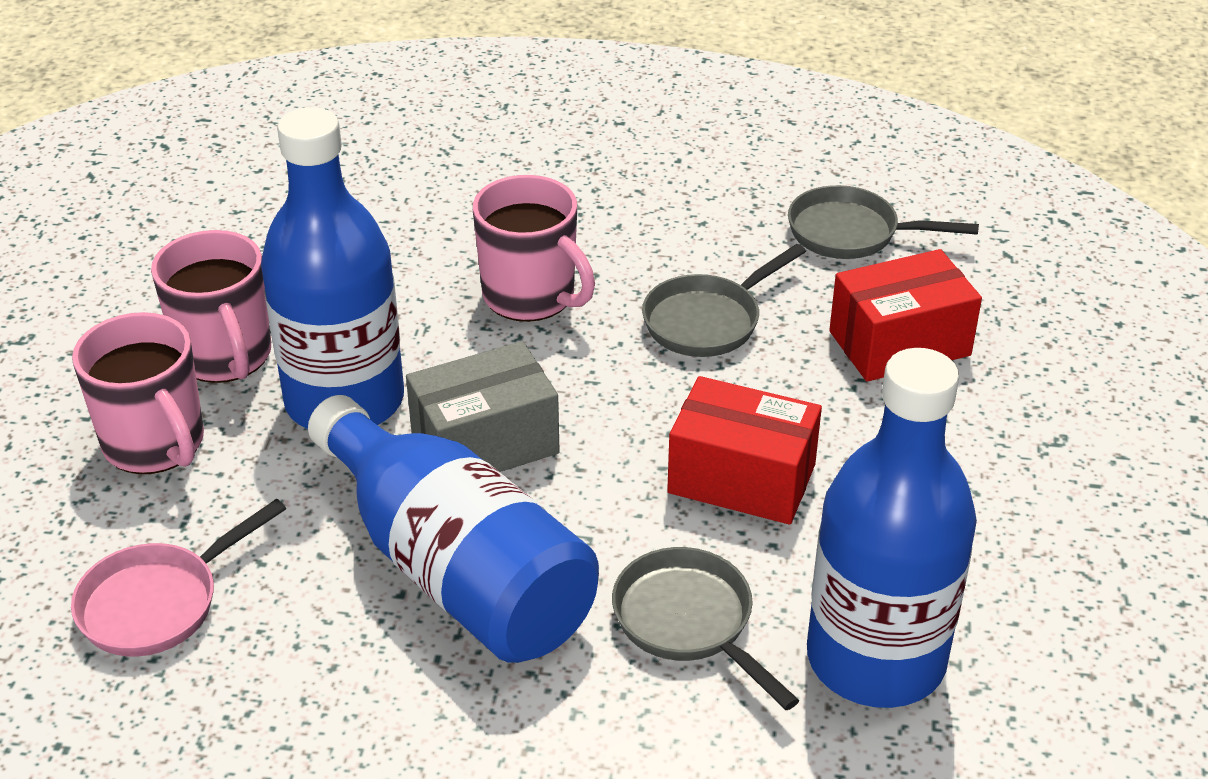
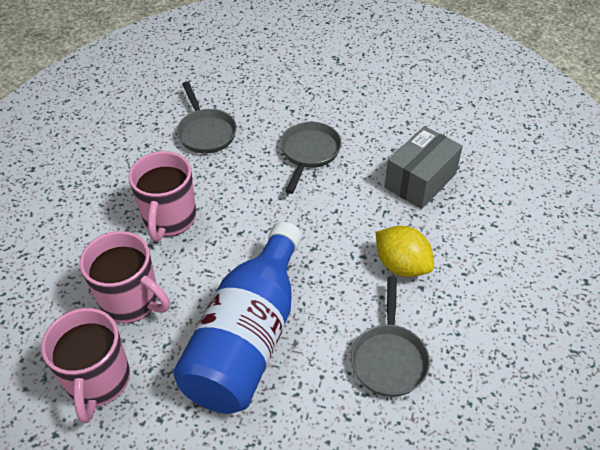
blue bottle: 3 -> 1
pink pan: 1 -> 0
red box: 2 -> 0
yellow lemon: 0 -> 1

